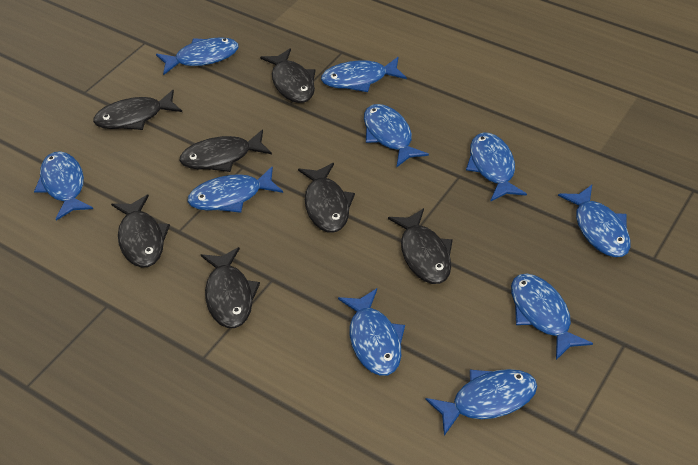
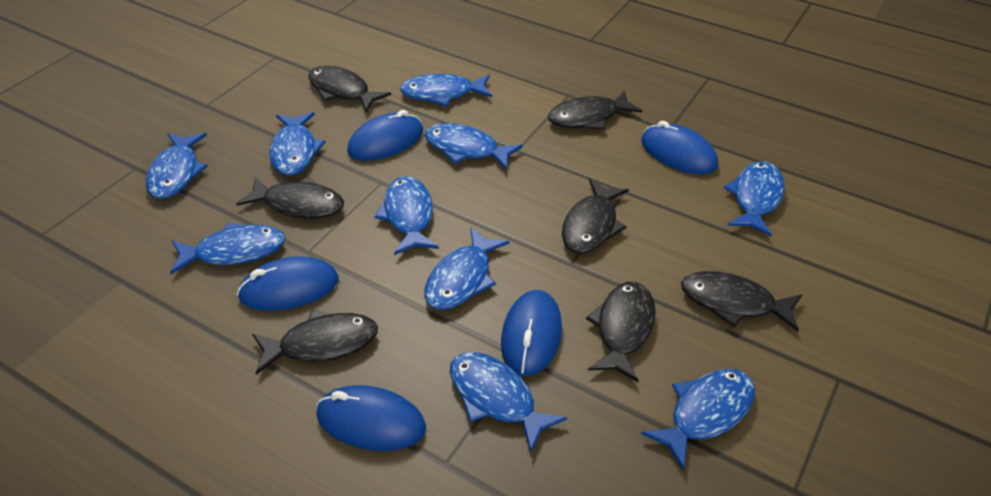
blue mouse: 0 -> 5

